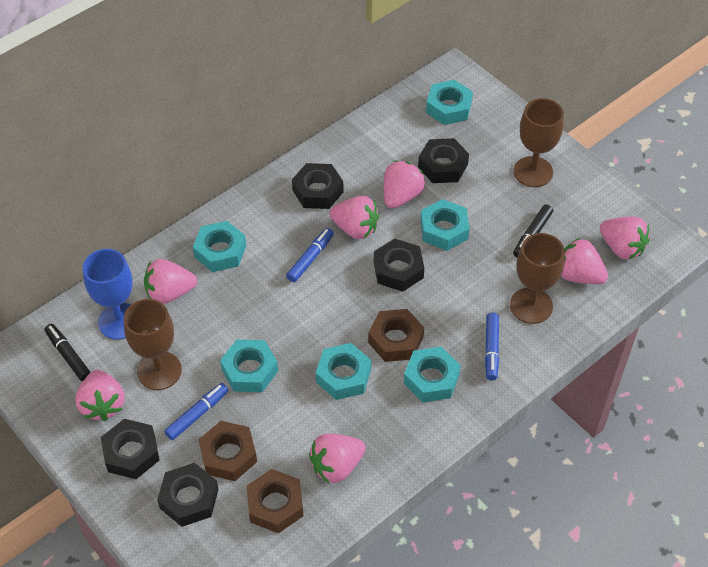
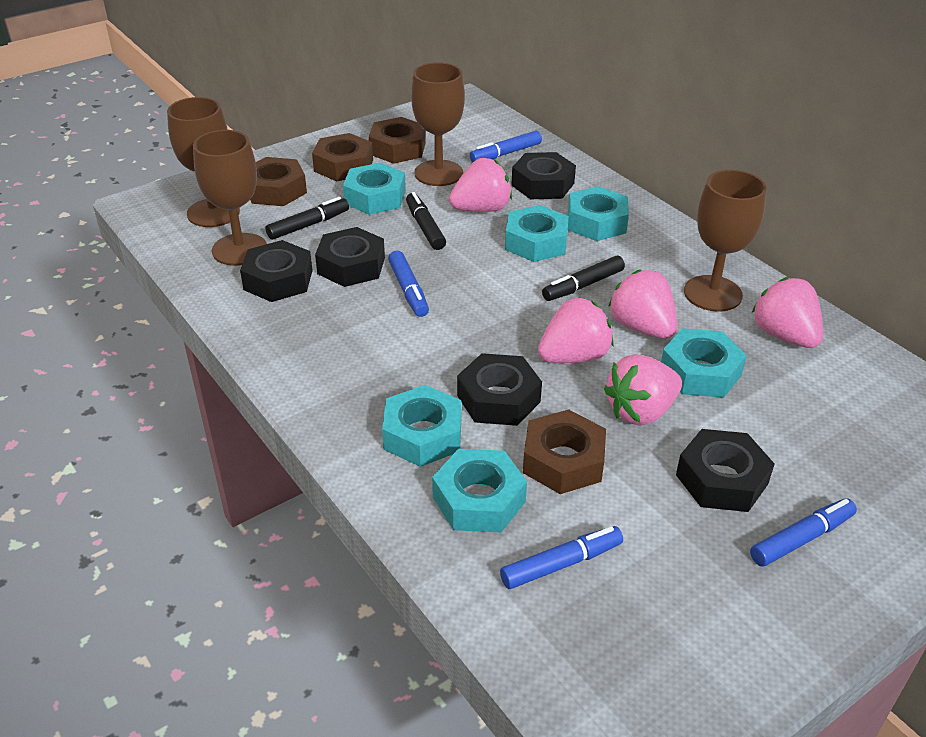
black marker: 2 -> 3
blue goblet: 1 -> 0
blue marker: 3 -> 4
brown goblet: 3 -> 4
brown nut: 3 -> 4
pink strawberry: 7 -> 5

